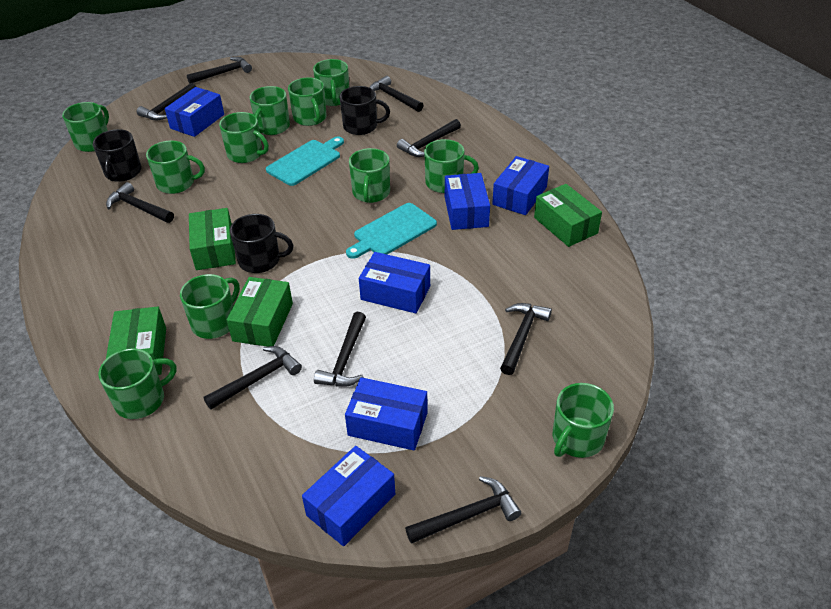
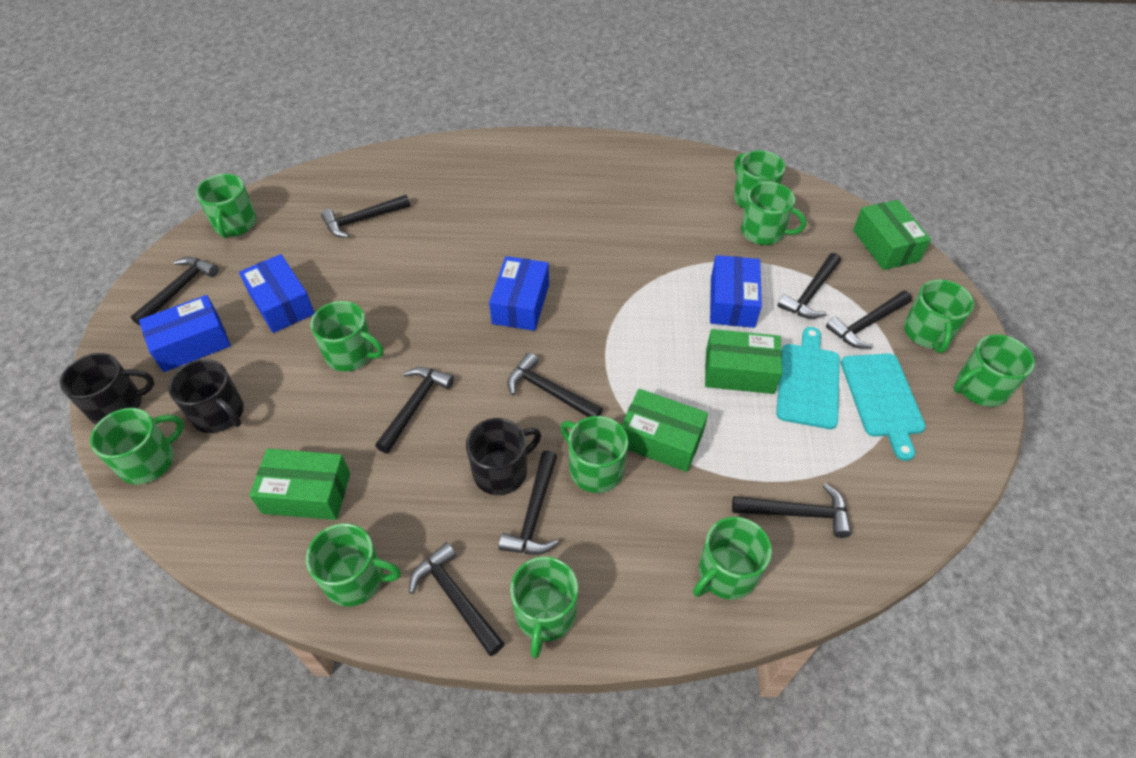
blue box: 6 -> 4

